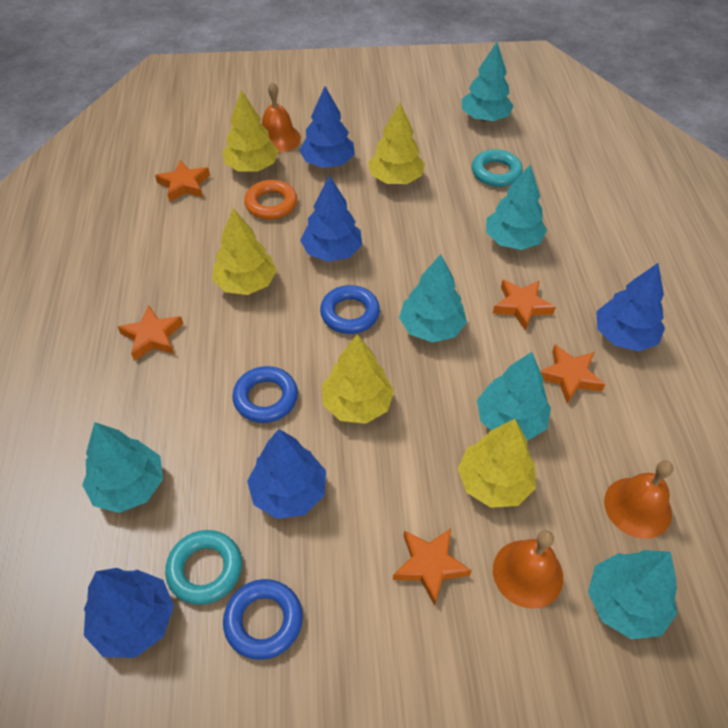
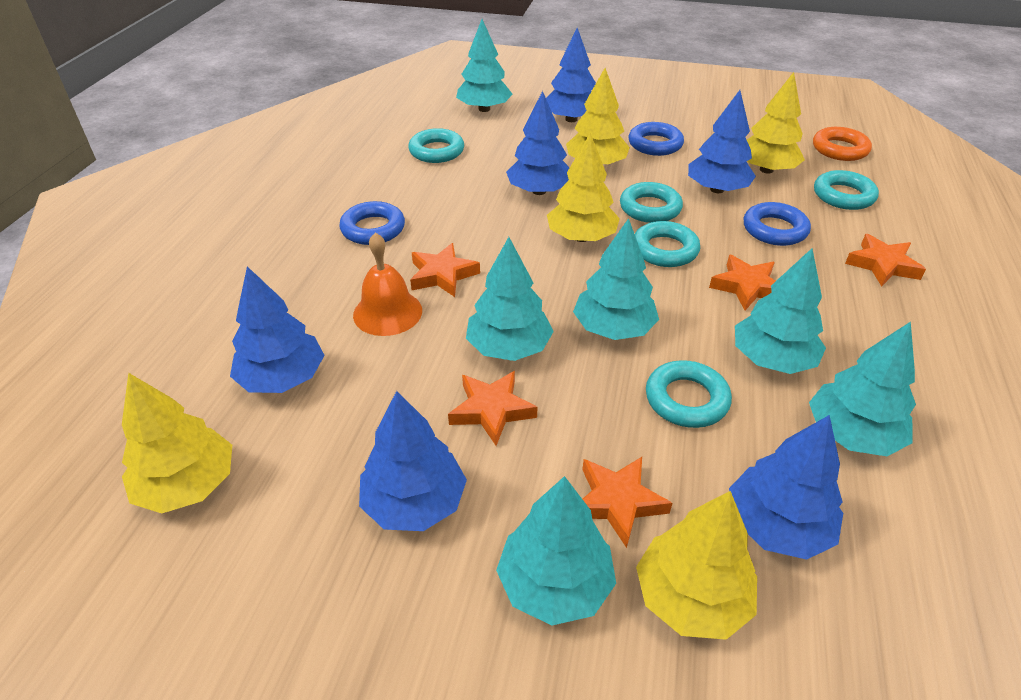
blue tree: 5 -> 6
orange bell: 3 -> 1
turquoise ring: 2 -> 5

